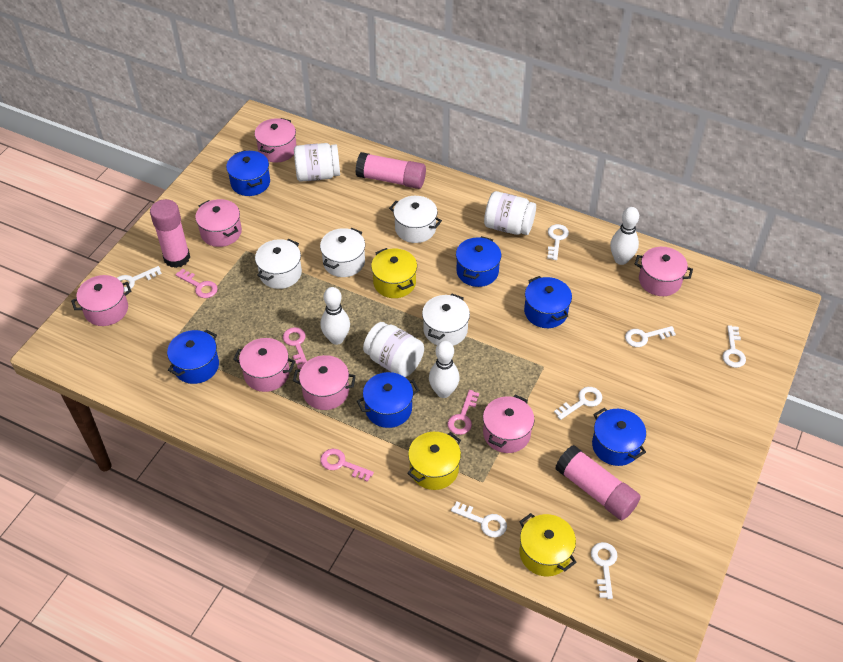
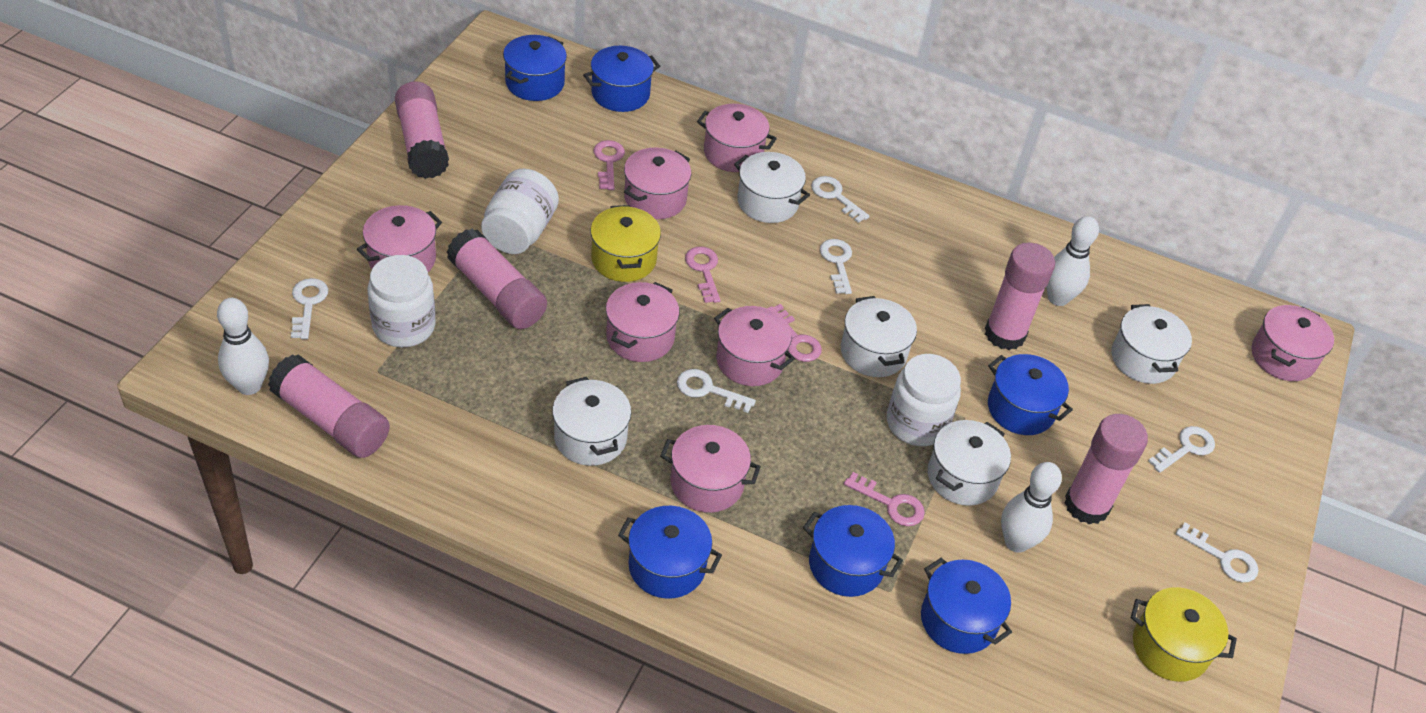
pink glue stick: 3 -> 5
white key: 7 -> 6
white pot: 4 -> 5
yellow pot: 3 -> 2

